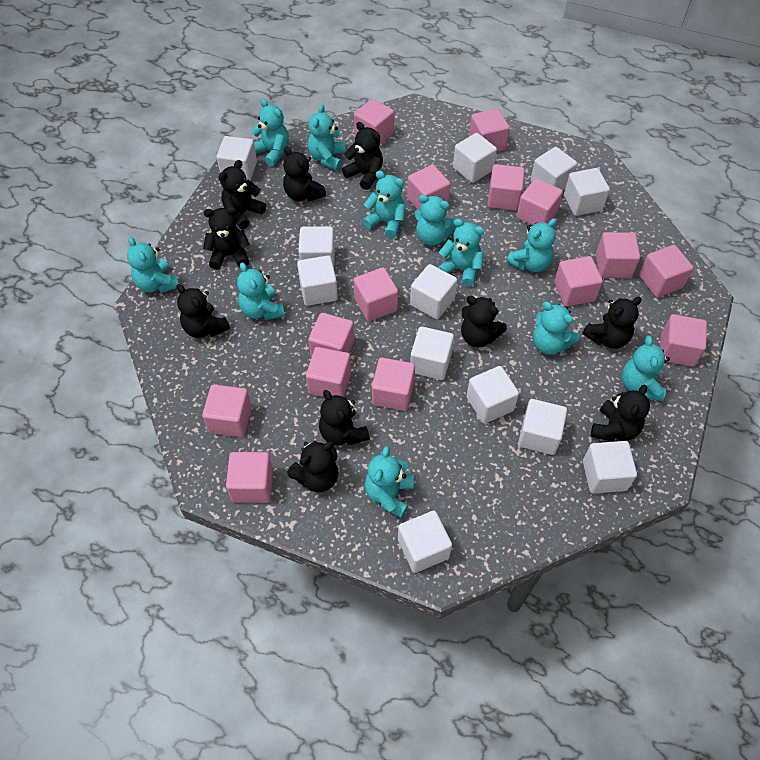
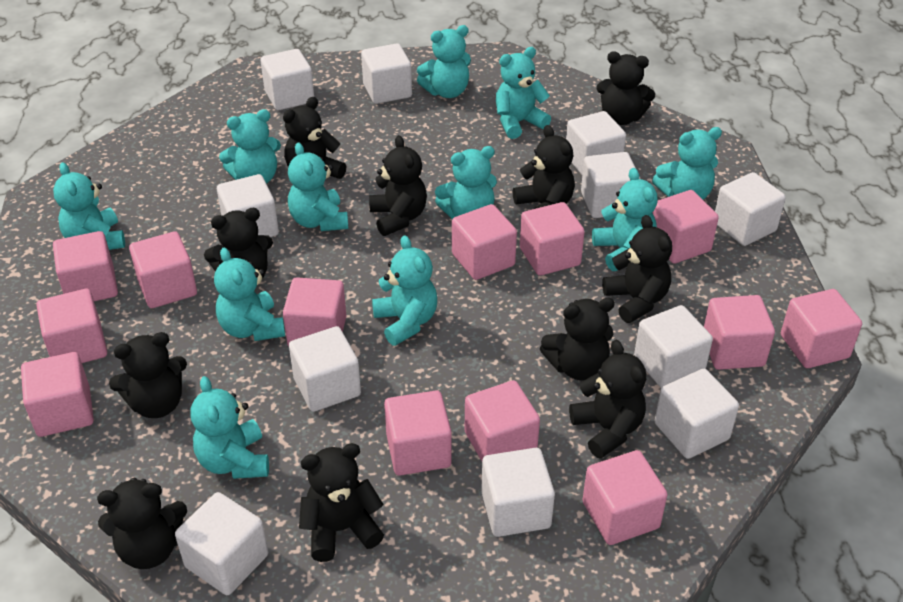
black teddy bear: 10 -> 11
pink cube: 15 -> 13
white cube: 12 -> 11

